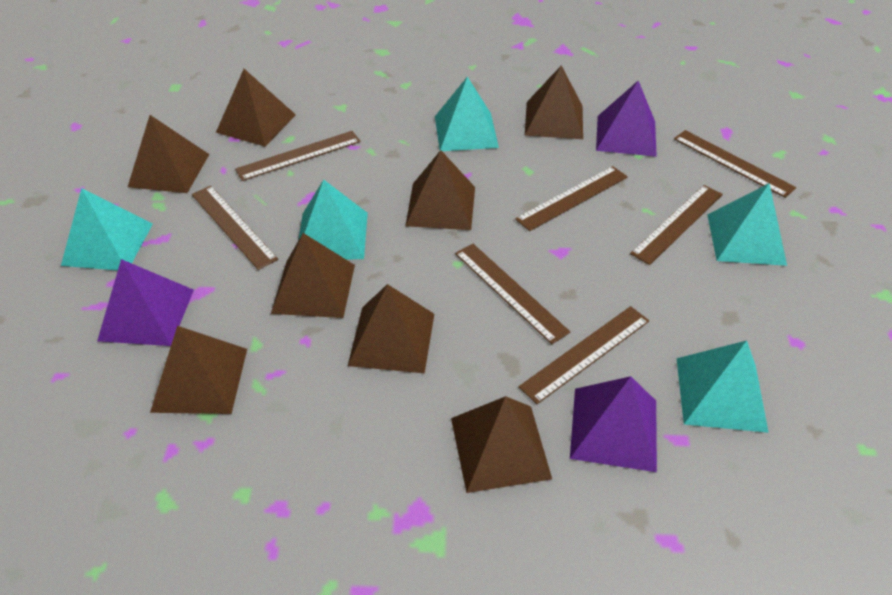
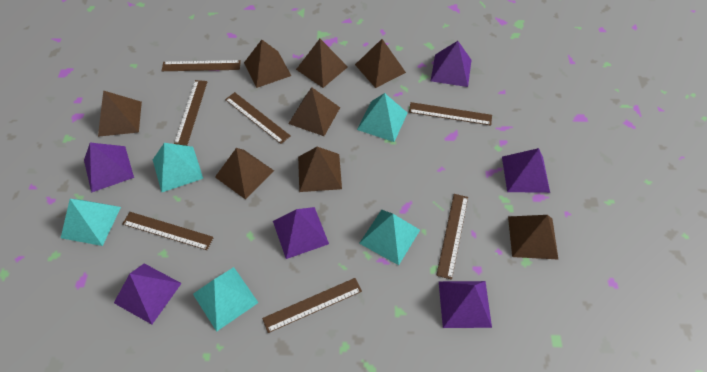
purple pyramid: 3 -> 6

